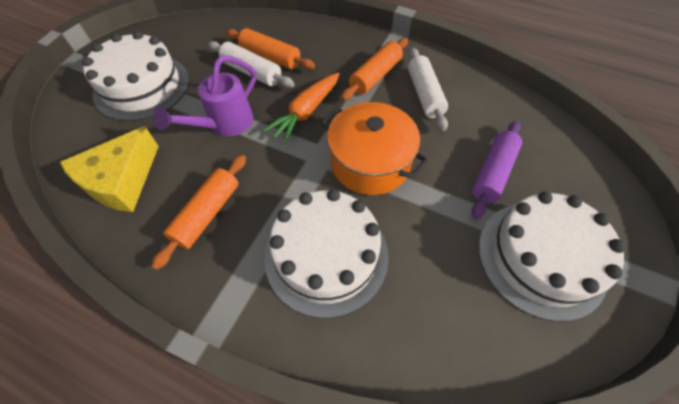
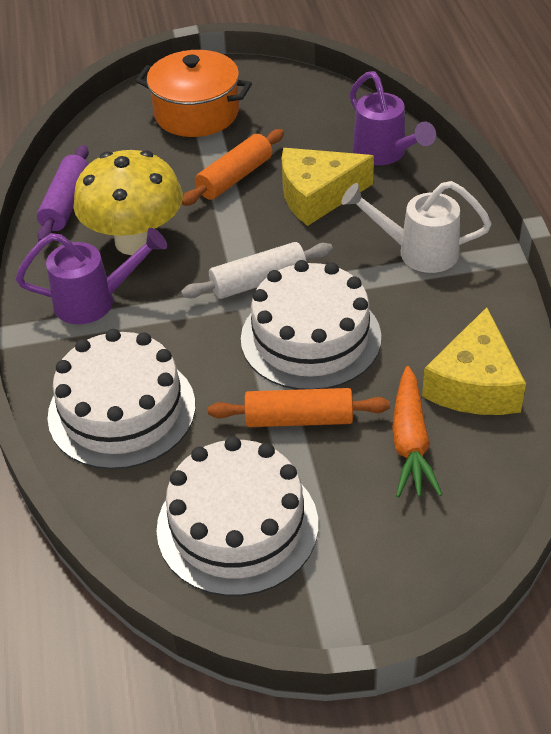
orange rolling pin: 3 -> 2
purple watering can: 1 -> 2
white rolling pin: 2 -> 1
white watering can: 0 -> 1
yellow cheese: 1 -> 2
yellow mushroom: 0 -> 1

